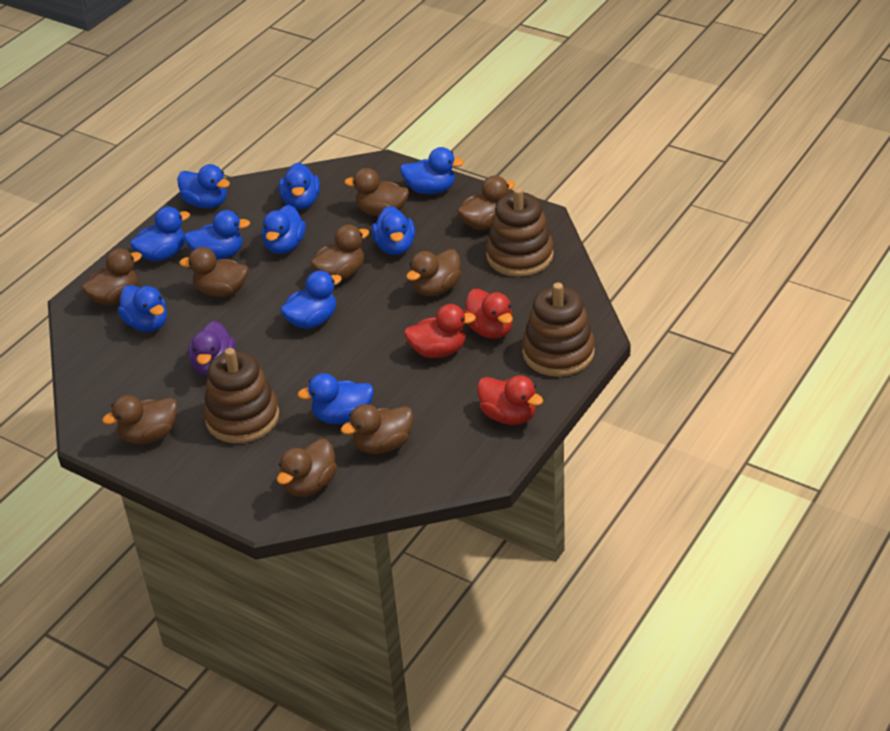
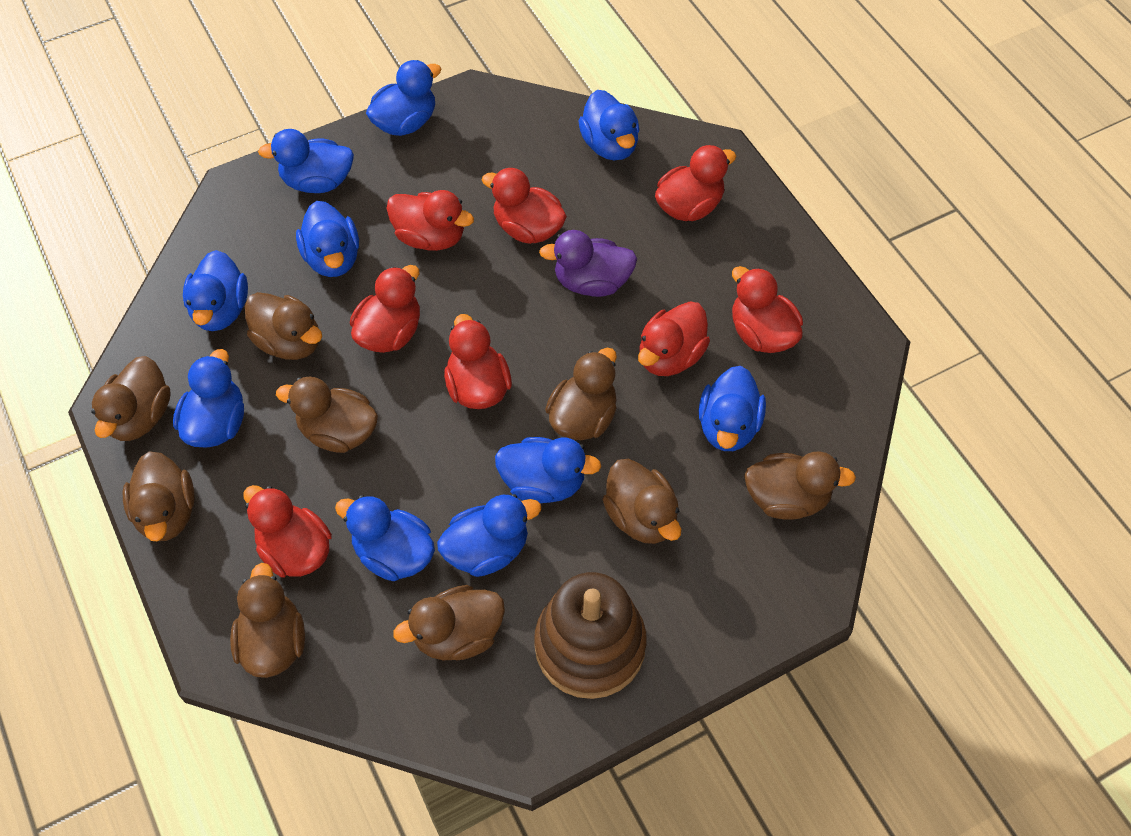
brown stacking toy: 3 -> 1
red duck: 3 -> 8

